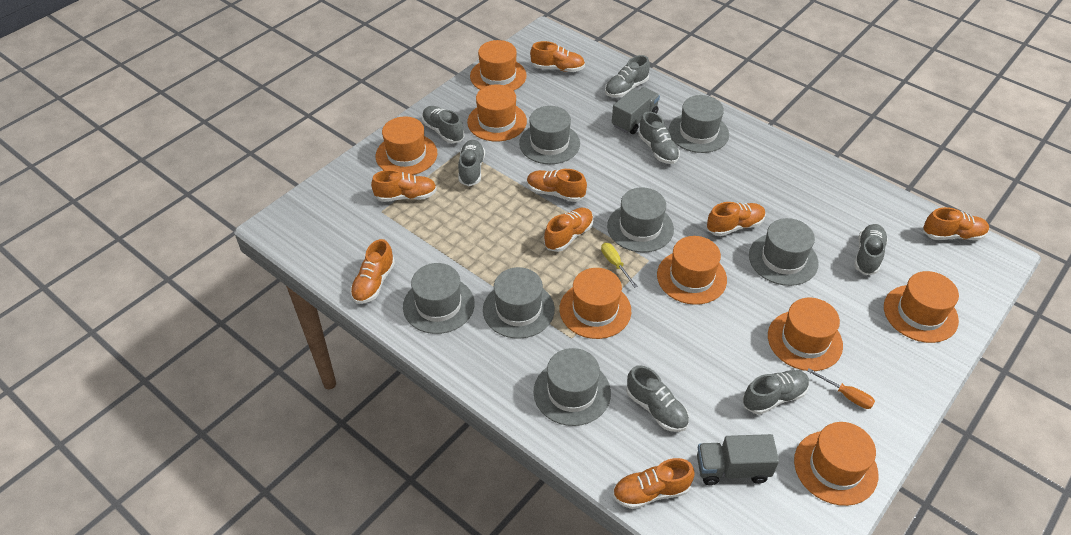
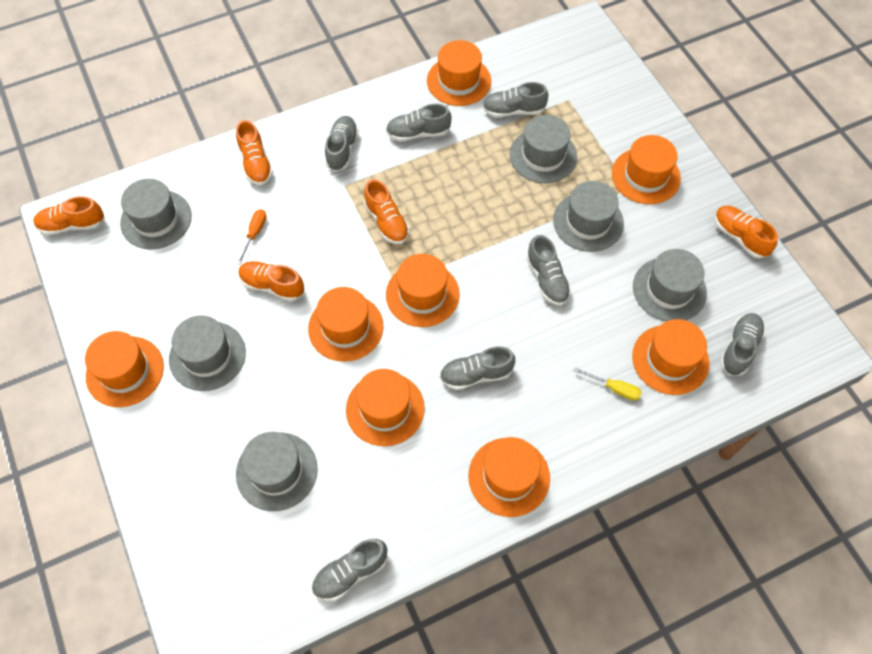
grey hat: 7 -> 6
grey truck: 2 -> 0
orange shoe: 8 -> 5

